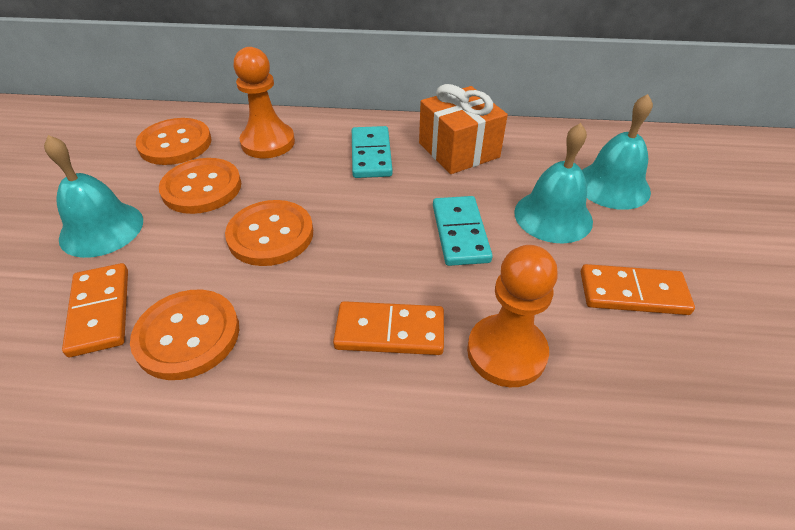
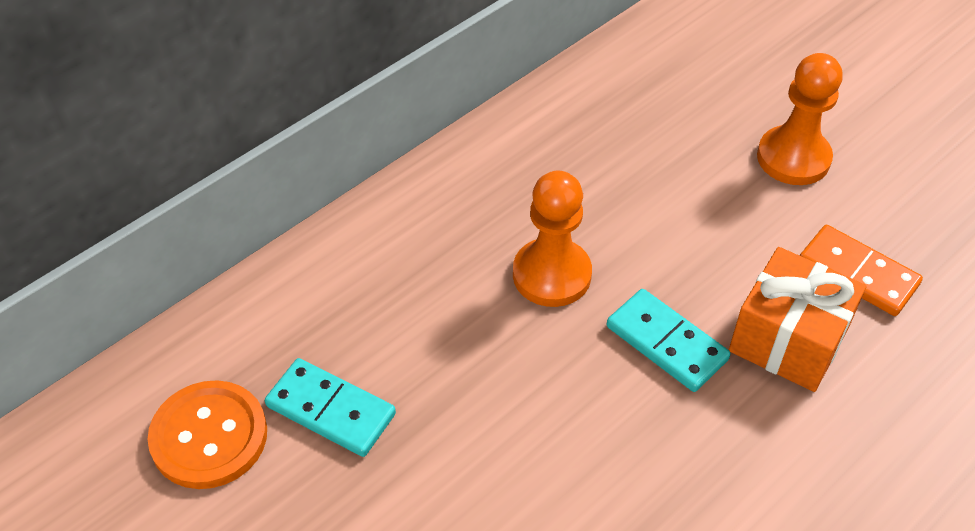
orange button: 4 -> 1
orange domino: 3 -> 1
turquoise bell: 3 -> 0

